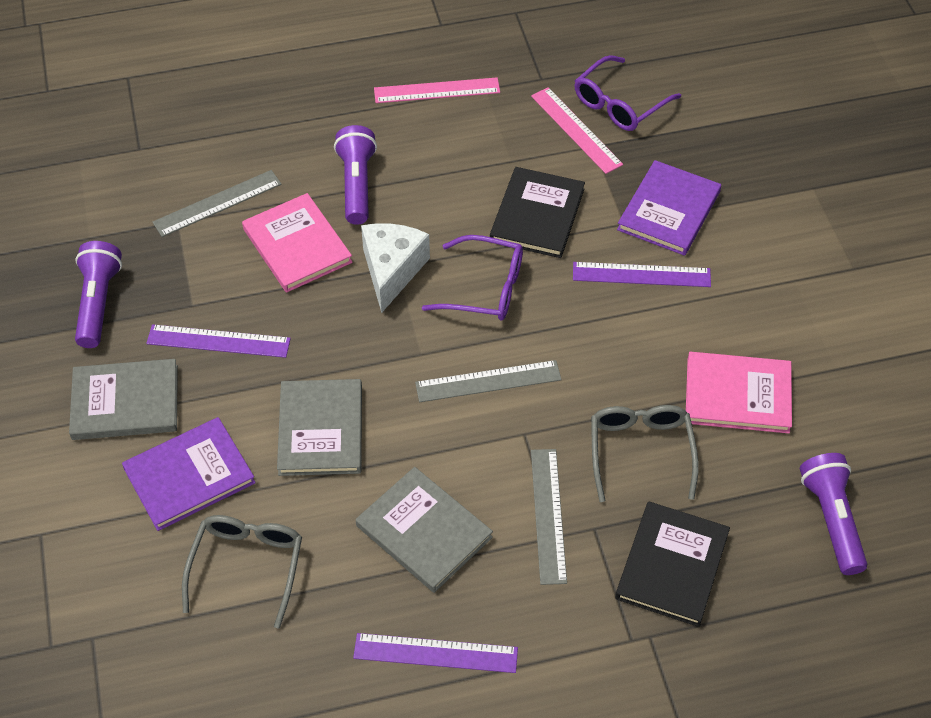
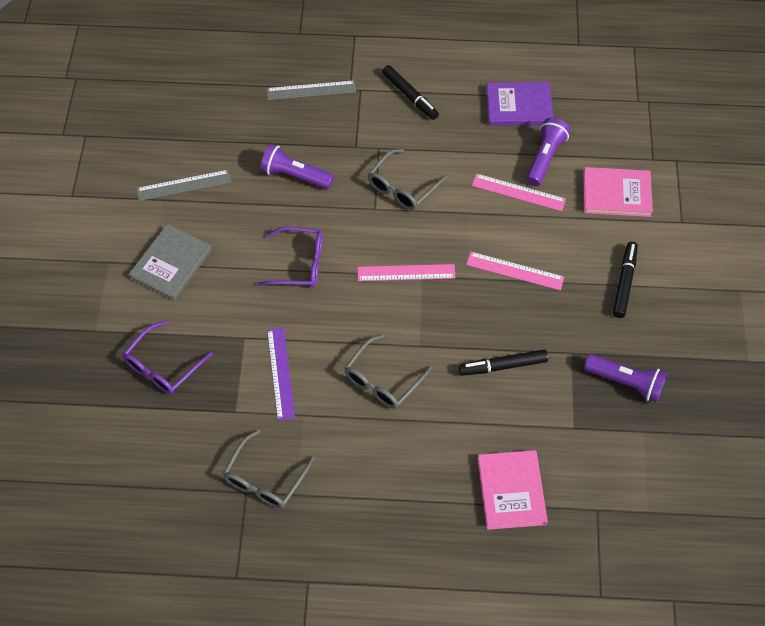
black book: 2 -> 0
black marker: 0 -> 3
grey book: 3 -> 1
grey glasses: 2 -> 3
grey ruler: 3 -> 2
pink ruler: 2 -> 3
purple book: 2 -> 1
purple ruler: 3 -> 1
white cheese: 1 -> 0

